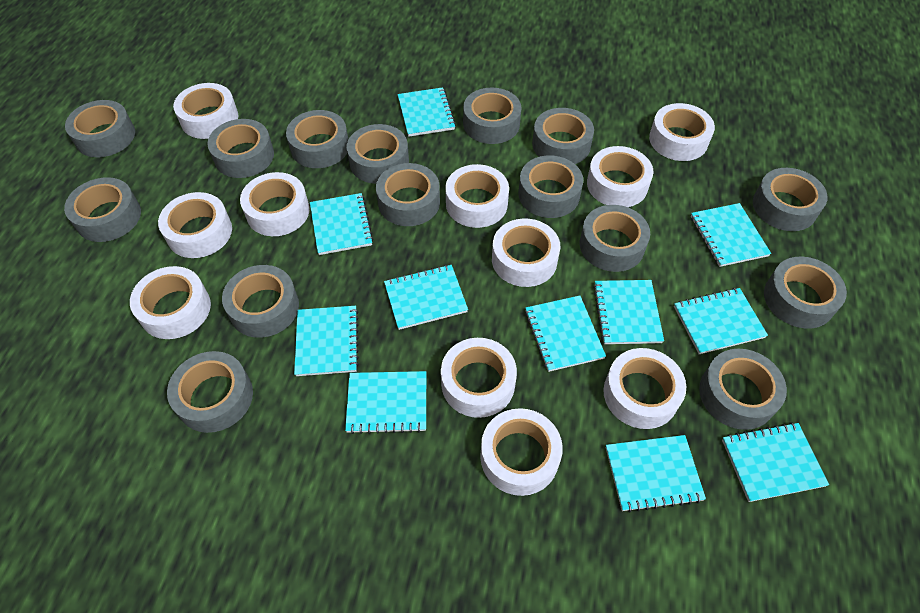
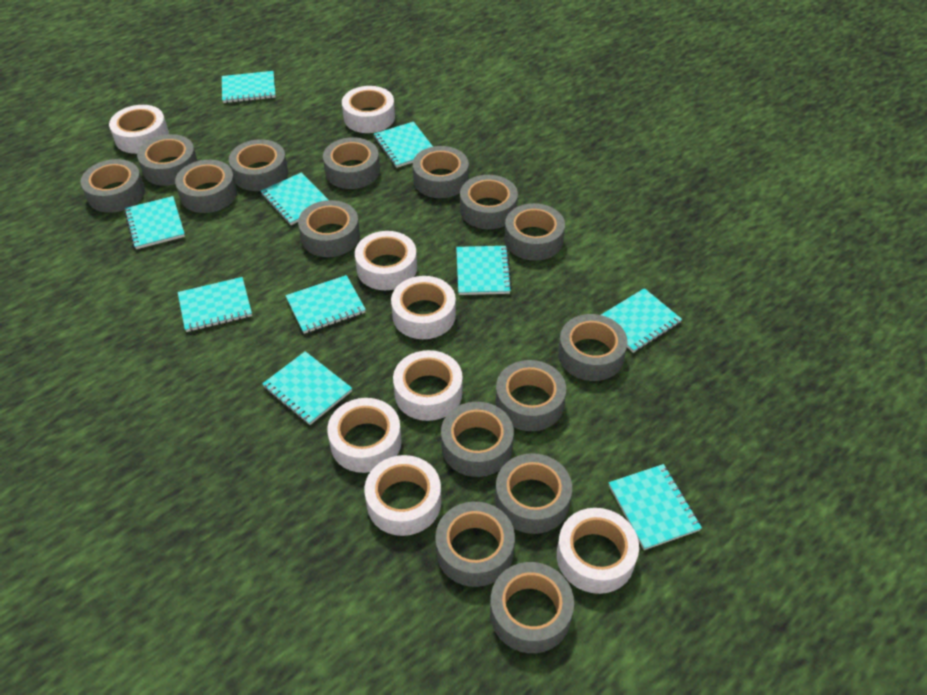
turquoise notebook: 11 -> 10
white tape: 11 -> 8

